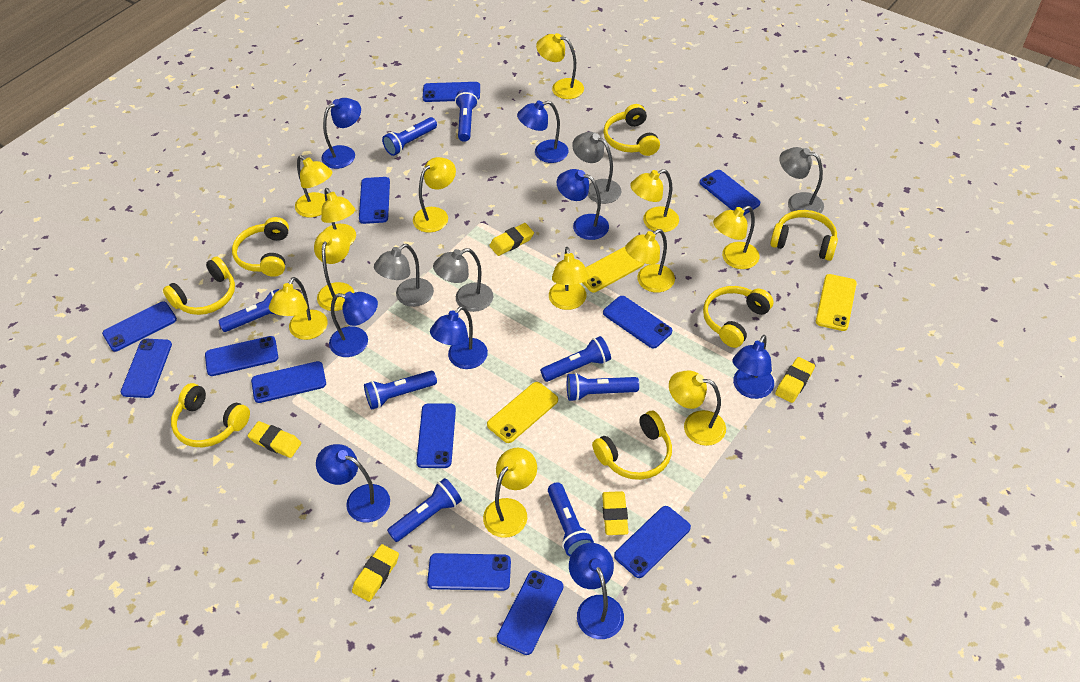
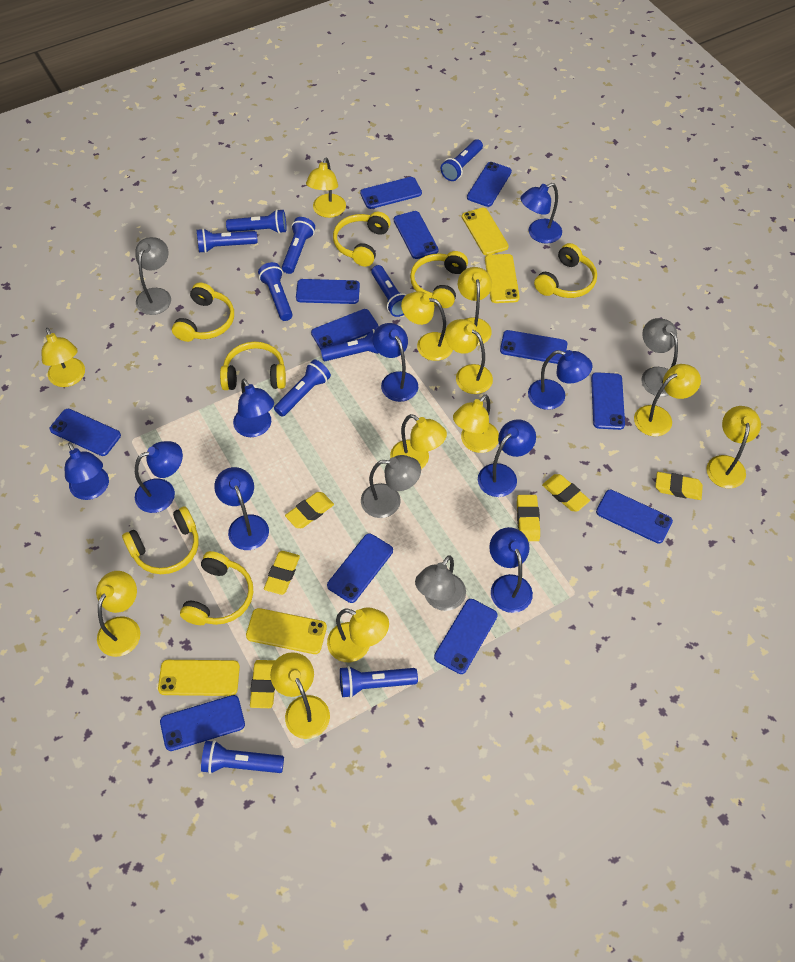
blue flashlight: 8 -> 10
blue lamp: 8 -> 9
yellow eraser: 5 -> 6
yellow phone: 3 -> 4

